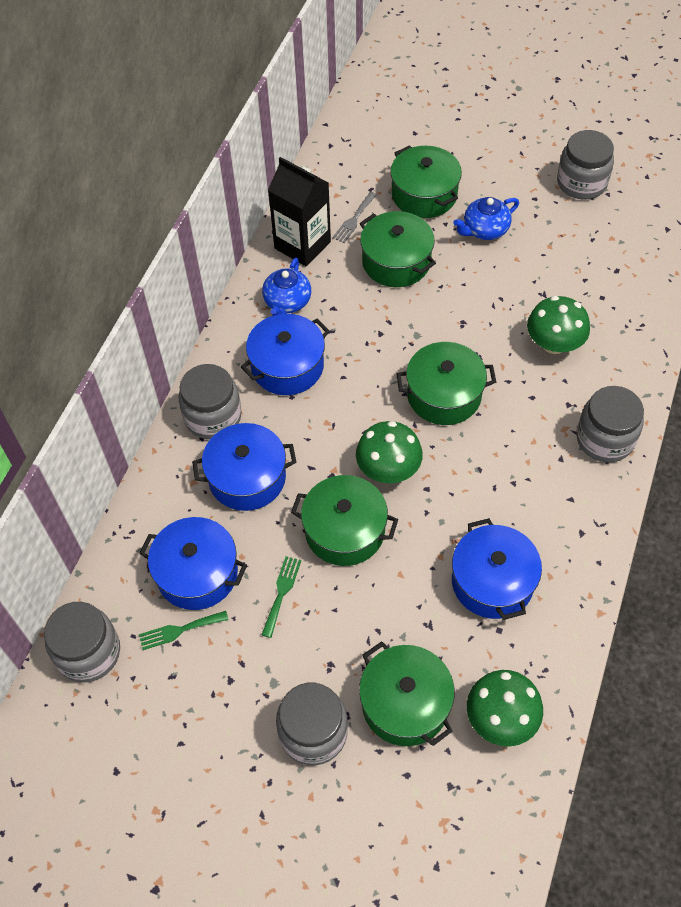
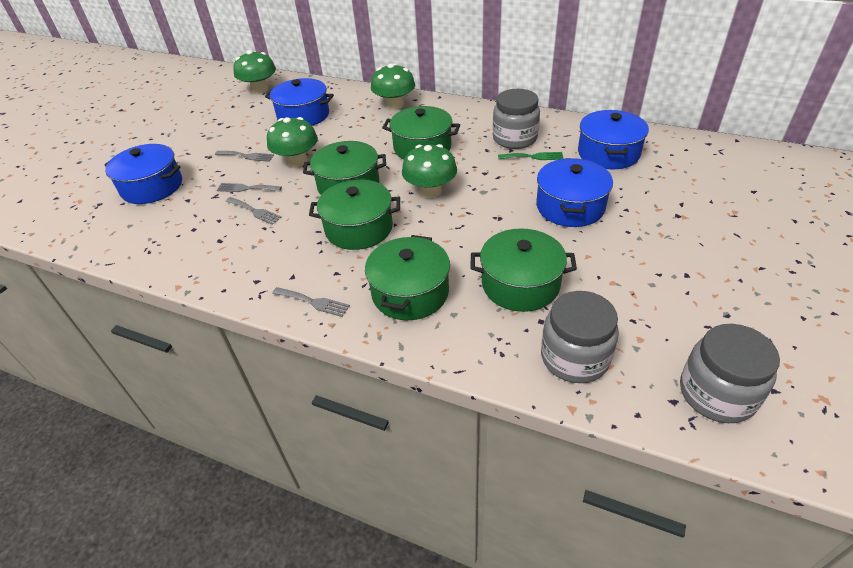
black carton: 1 -> 0
blue teapot: 2 -> 0
green fork: 2 -> 1
green mushroom: 3 -> 4
grey fork: 1 -> 4
grey jar: 5 -> 3

